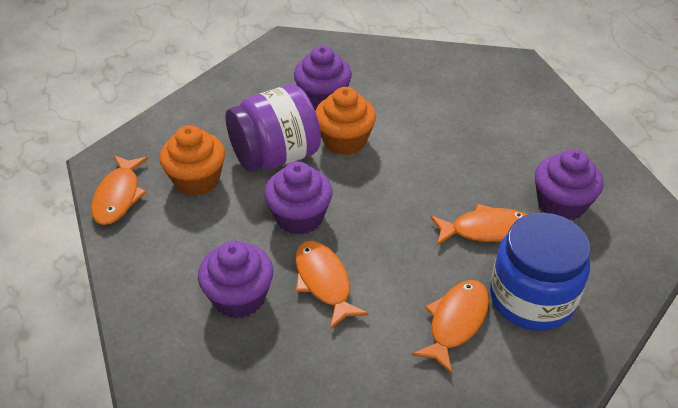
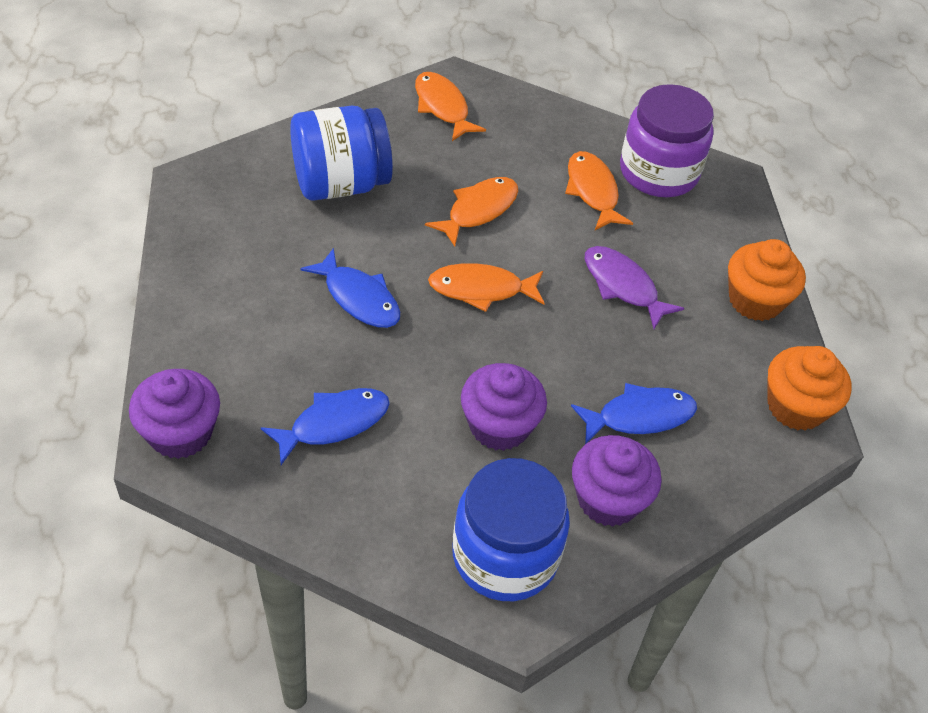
blue fish: 0 -> 3
blue jar: 1 -> 2
purple cupcake: 4 -> 3
purple fish: 0 -> 1

